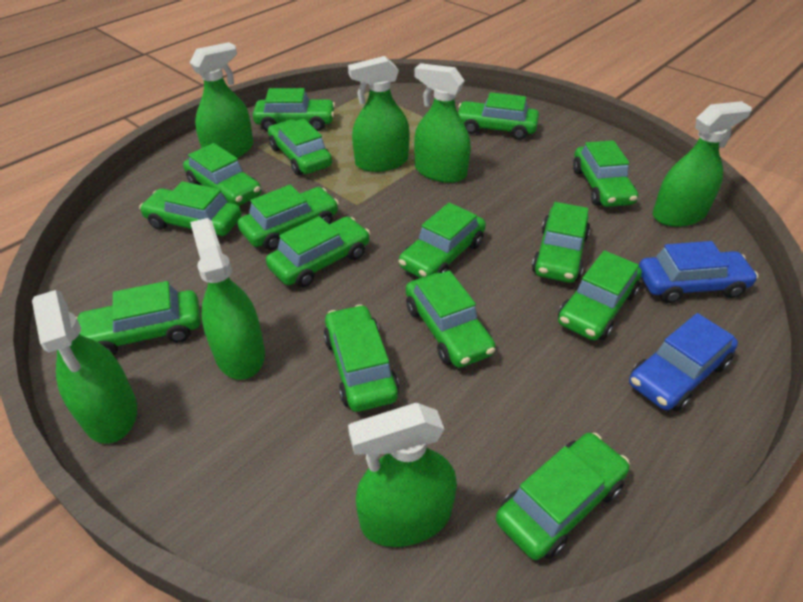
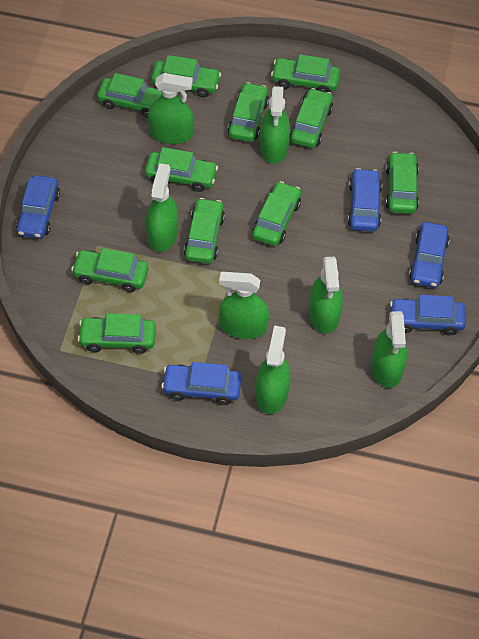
blue car: 2 -> 5
green car: 15 -> 11

